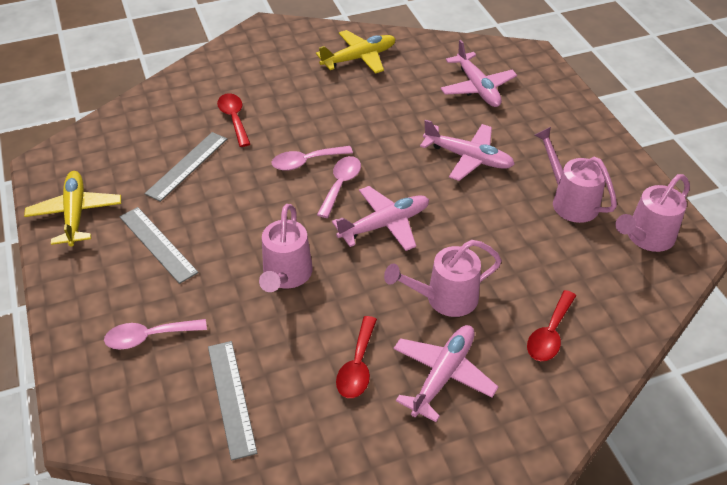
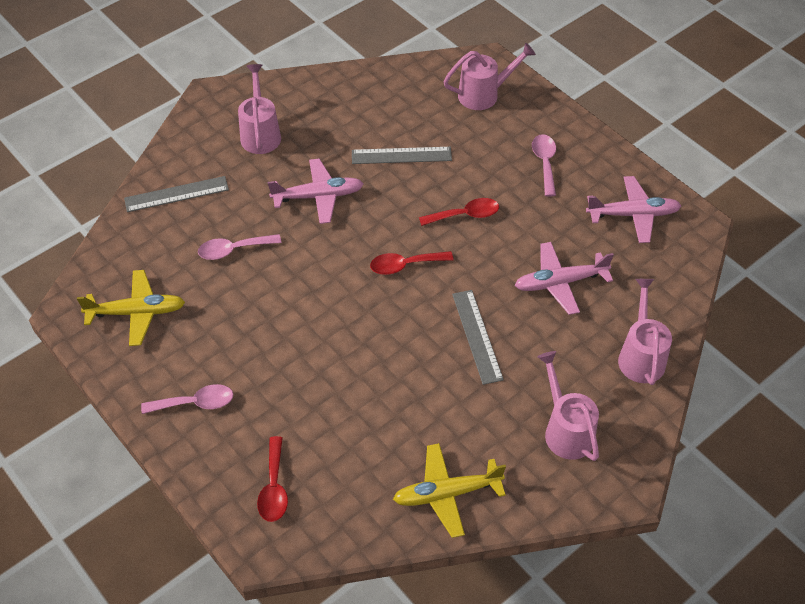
pink plane: 4 -> 3

